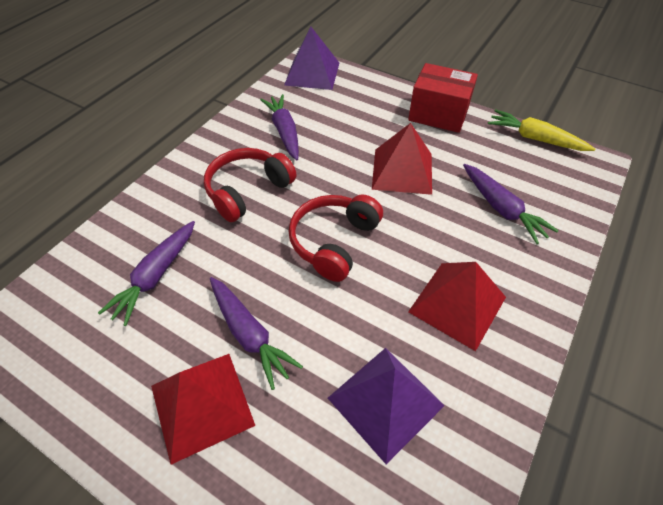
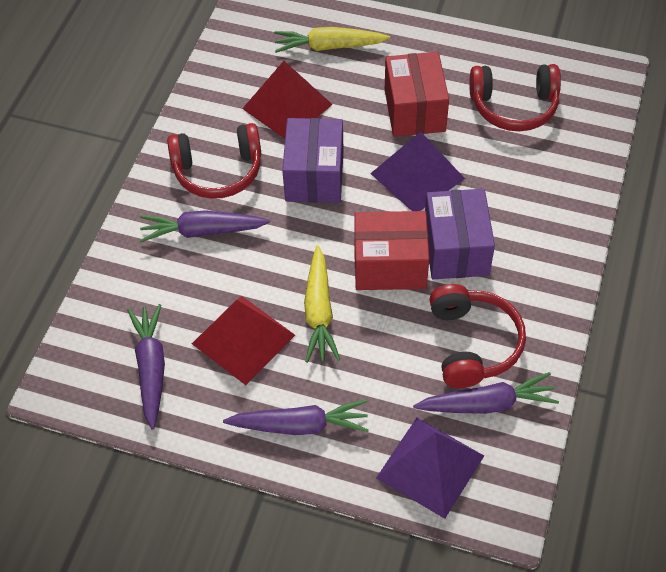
purple box: 0 -> 2
red box: 1 -> 2
red headphones: 2 -> 3
red pyramid: 3 -> 2
yellow carrot: 1 -> 2

